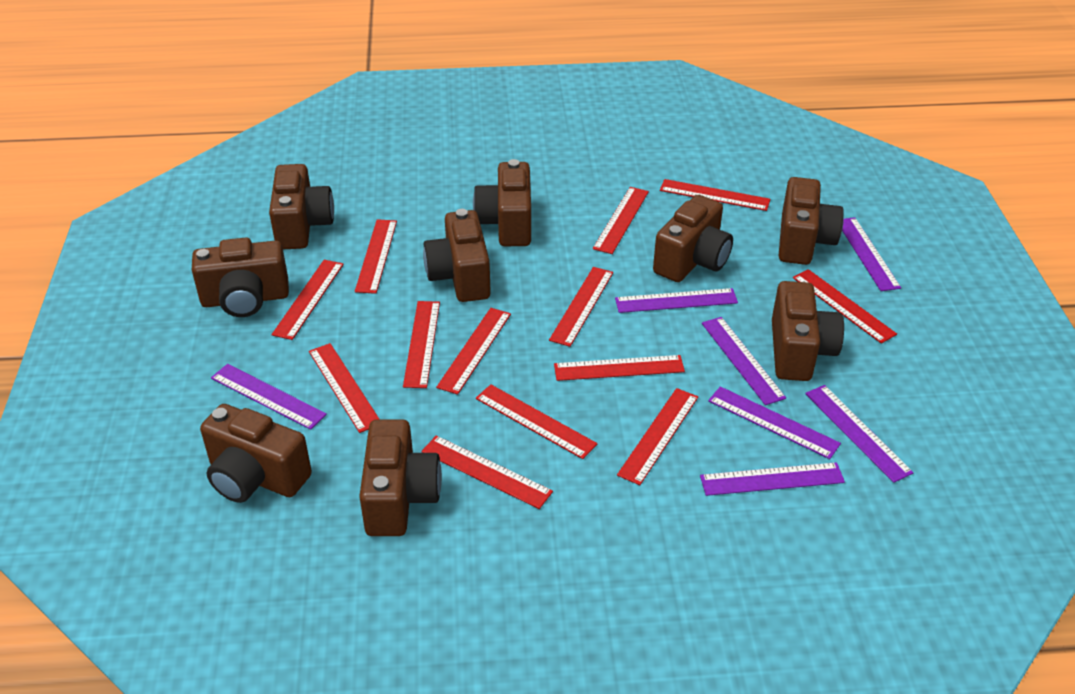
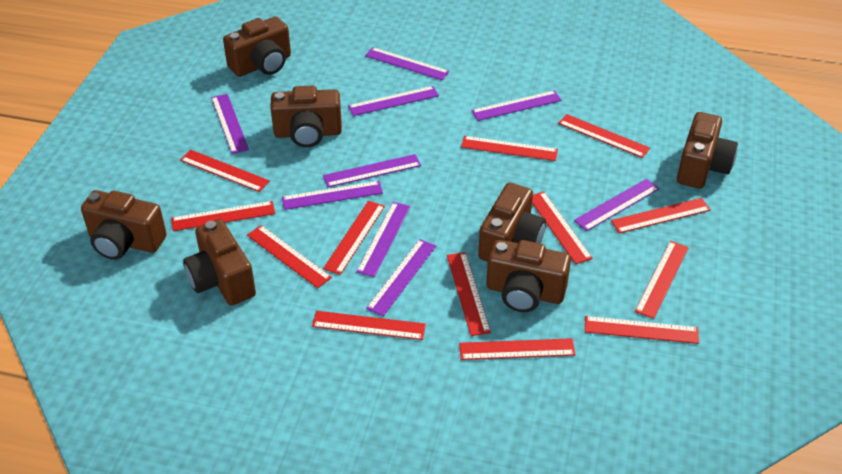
brown camera: 9 -> 7
purple ruler: 7 -> 9

